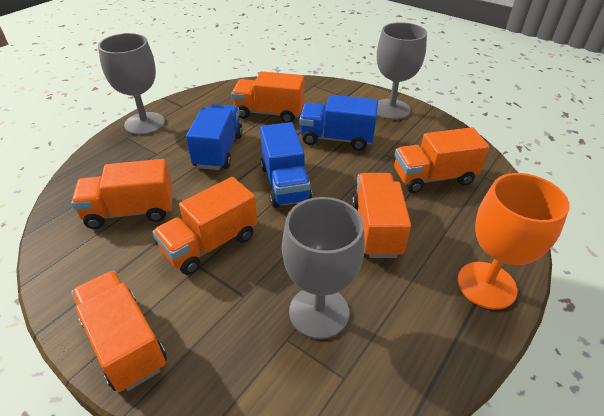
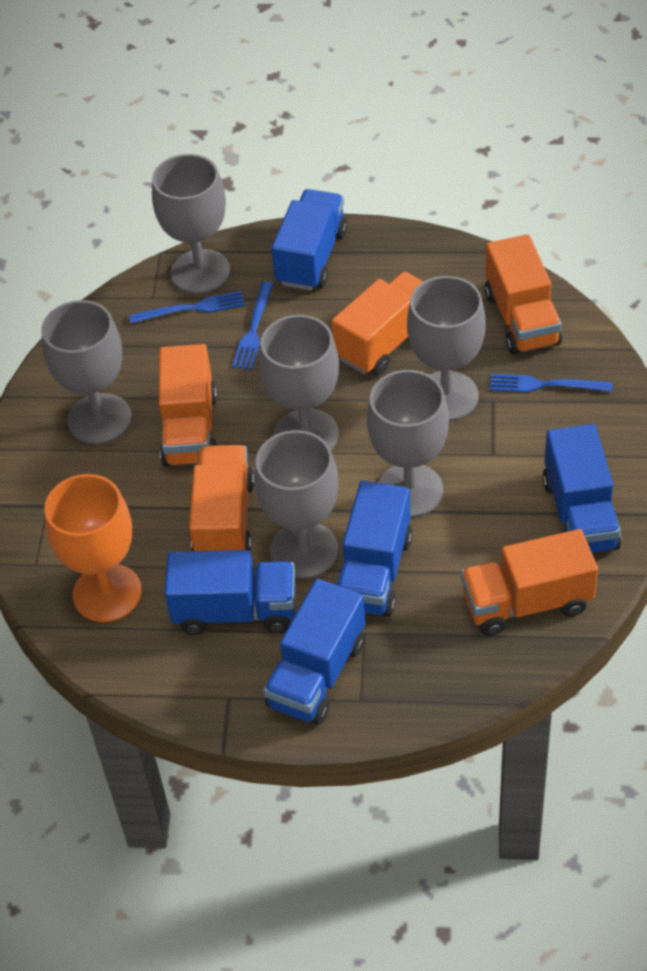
blue fork: 0 -> 3
blue truck: 3 -> 5
grey goblet: 3 -> 6
orange truck: 6 -> 5

